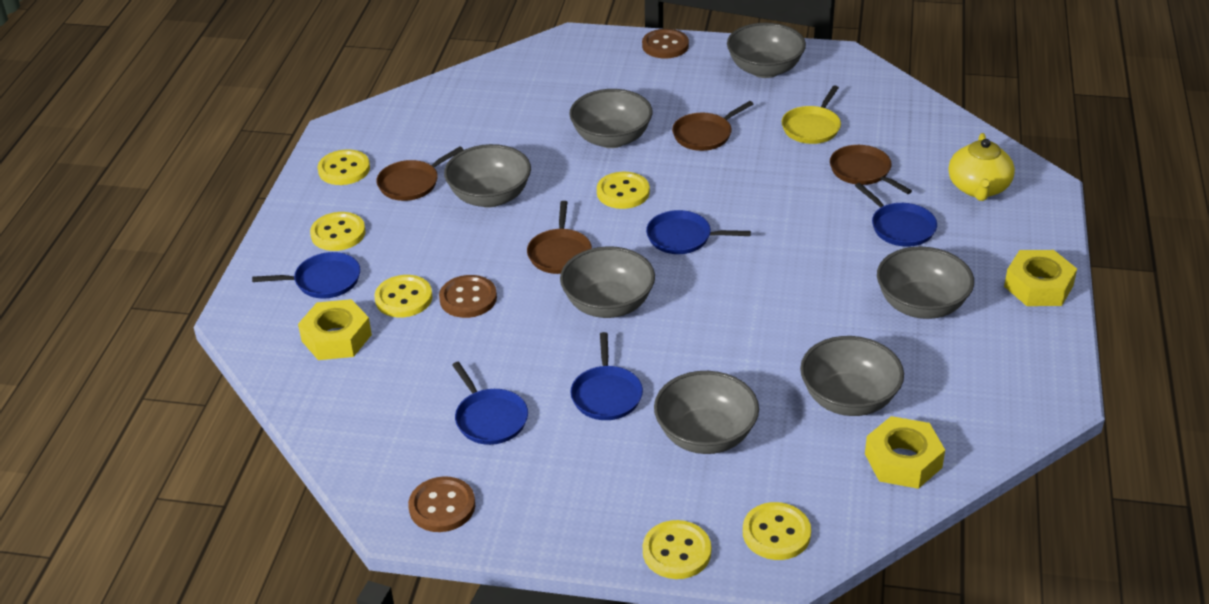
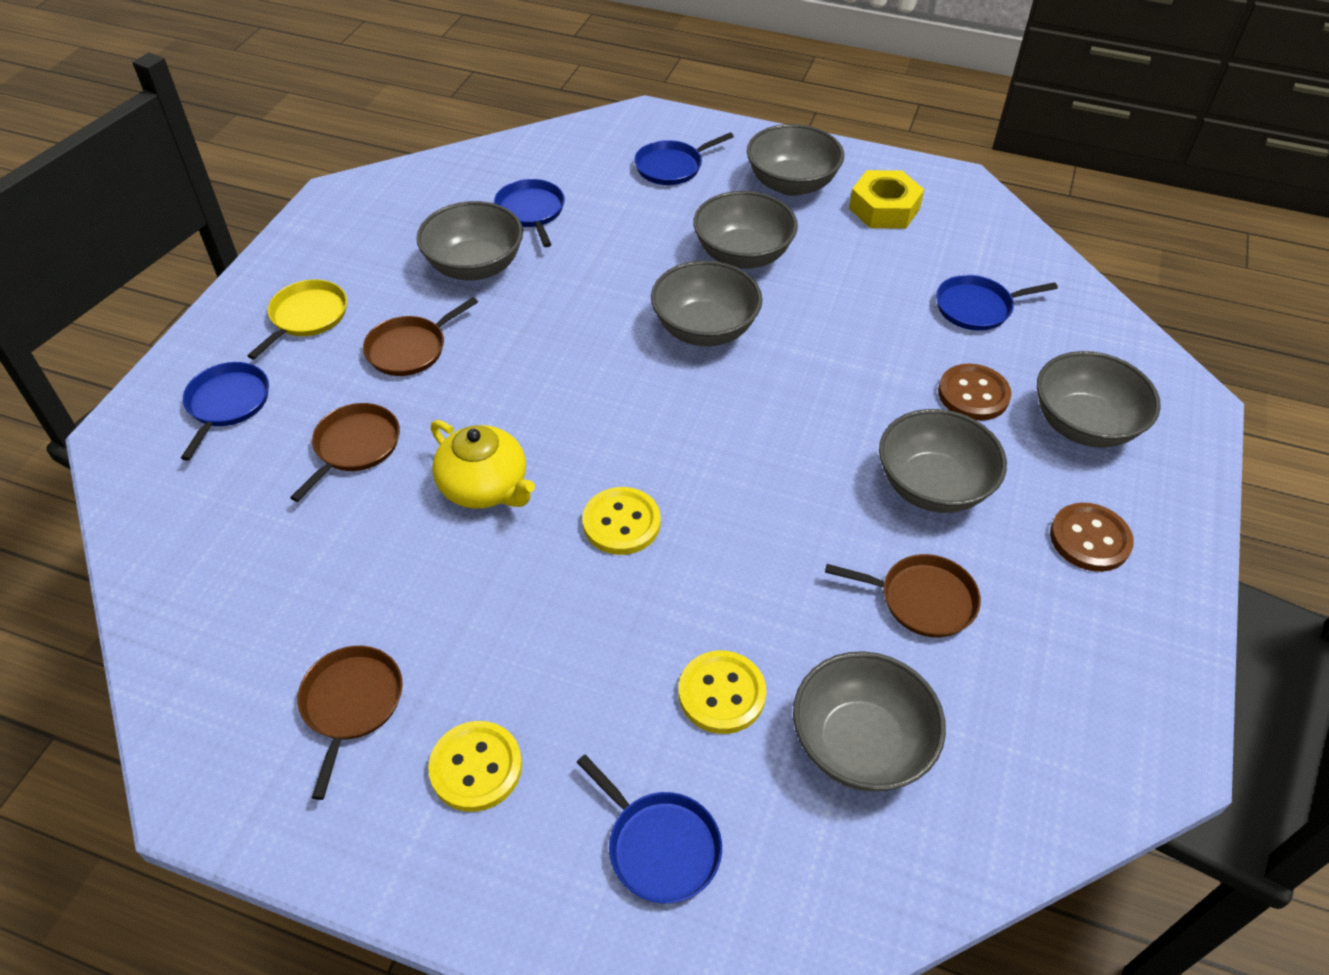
brown button: 3 -> 2
yellow button: 6 -> 3
yellow nut: 3 -> 1

